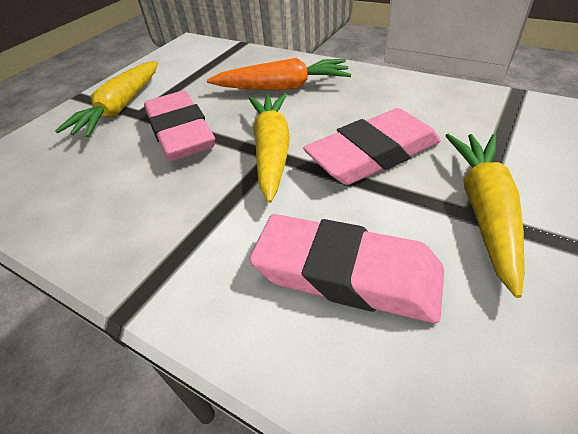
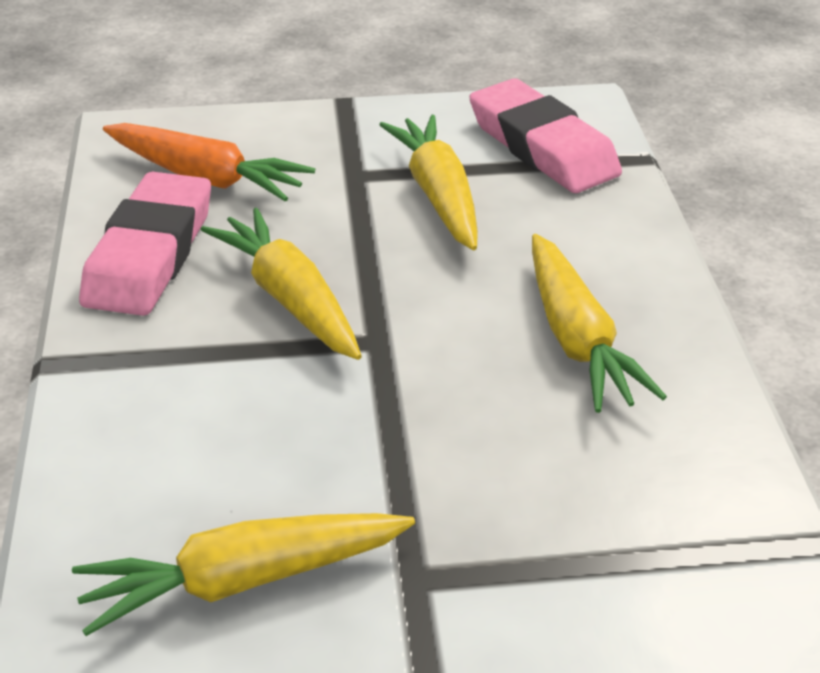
pink eraser: 3 -> 2
yellow carrot: 3 -> 4

